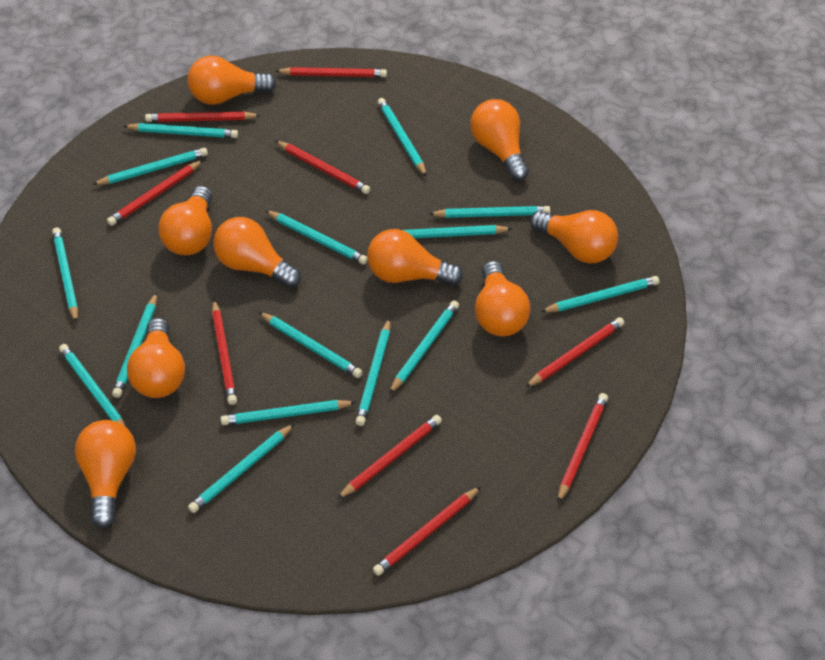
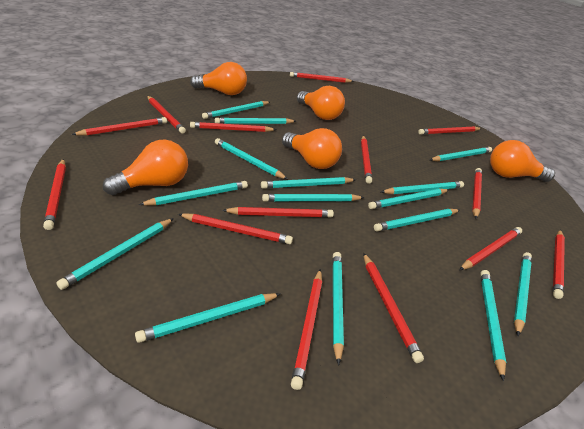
orange light bulb: 9 -> 5
red pencil: 9 -> 14

